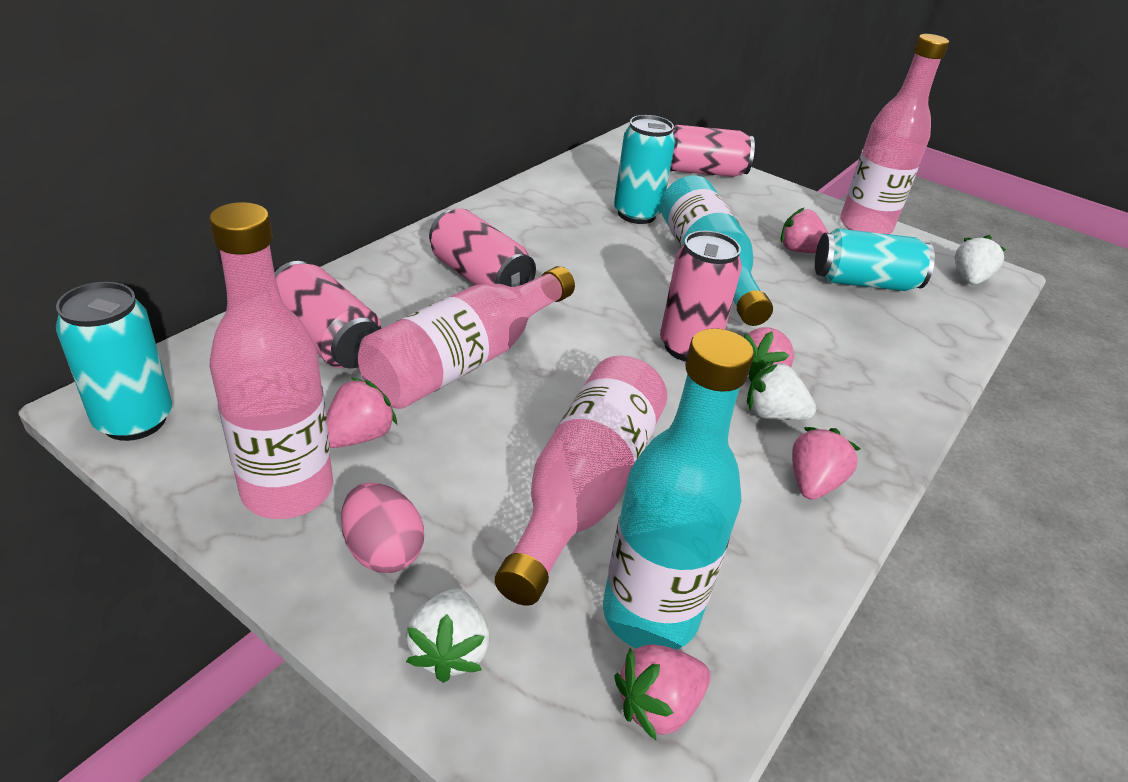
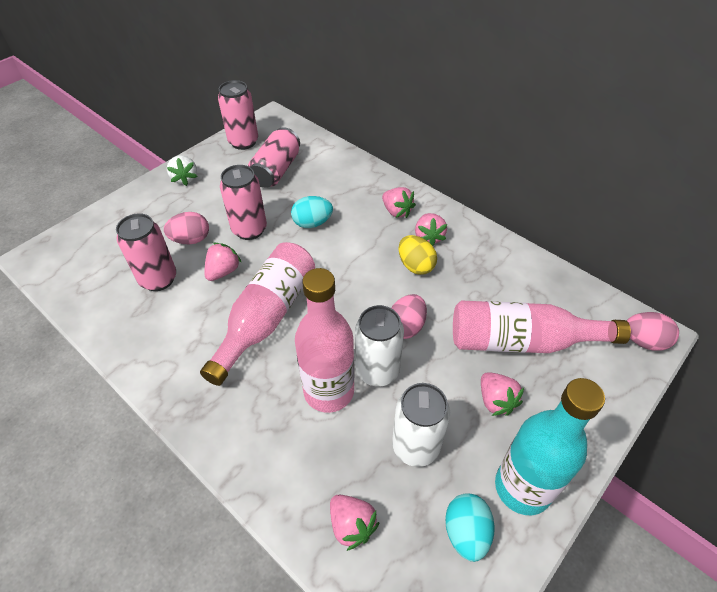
pink bottle: 4 -> 3
pink egg: 1 -> 3
turquoise bottle: 2 -> 1
turquoise can: 3 -> 0
turquoise egg: 0 -> 2
white can: 0 -> 2
white strawberry: 3 -> 1
yellow egg: 0 -> 1

